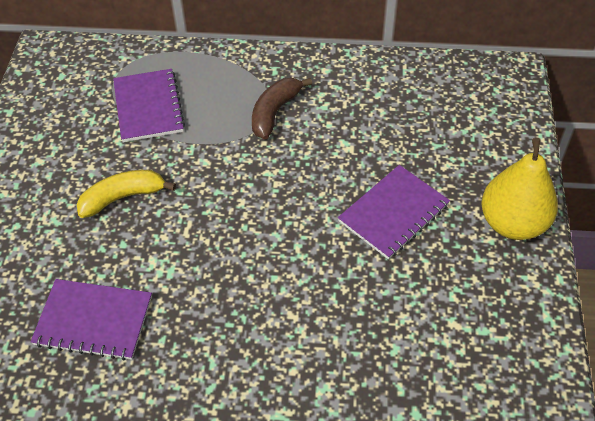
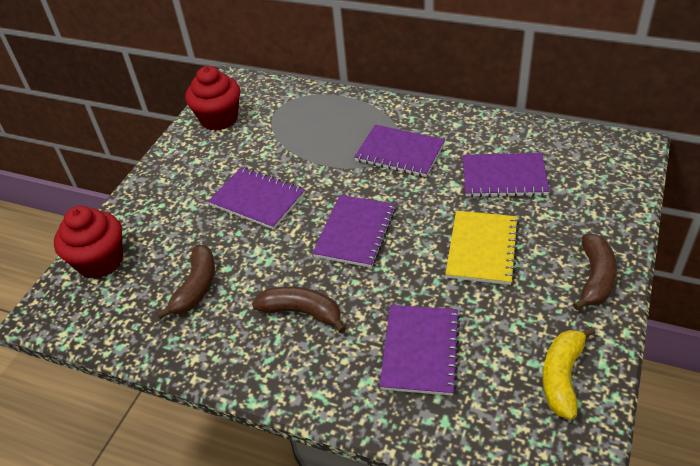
brown banana: 1 -> 3
purple notebook: 3 -> 5
red cupcake: 0 -> 2
yellow notebook: 0 -> 1
yellow pear: 1 -> 0

